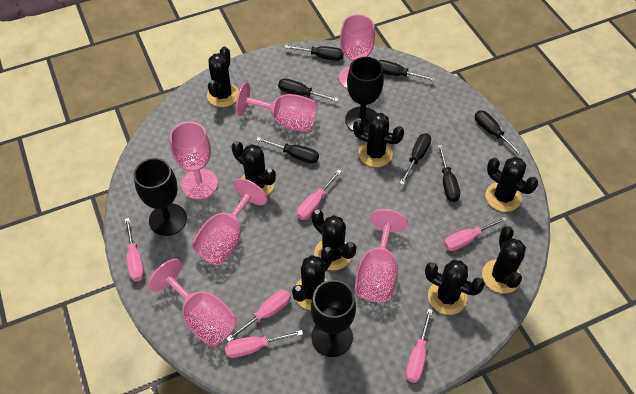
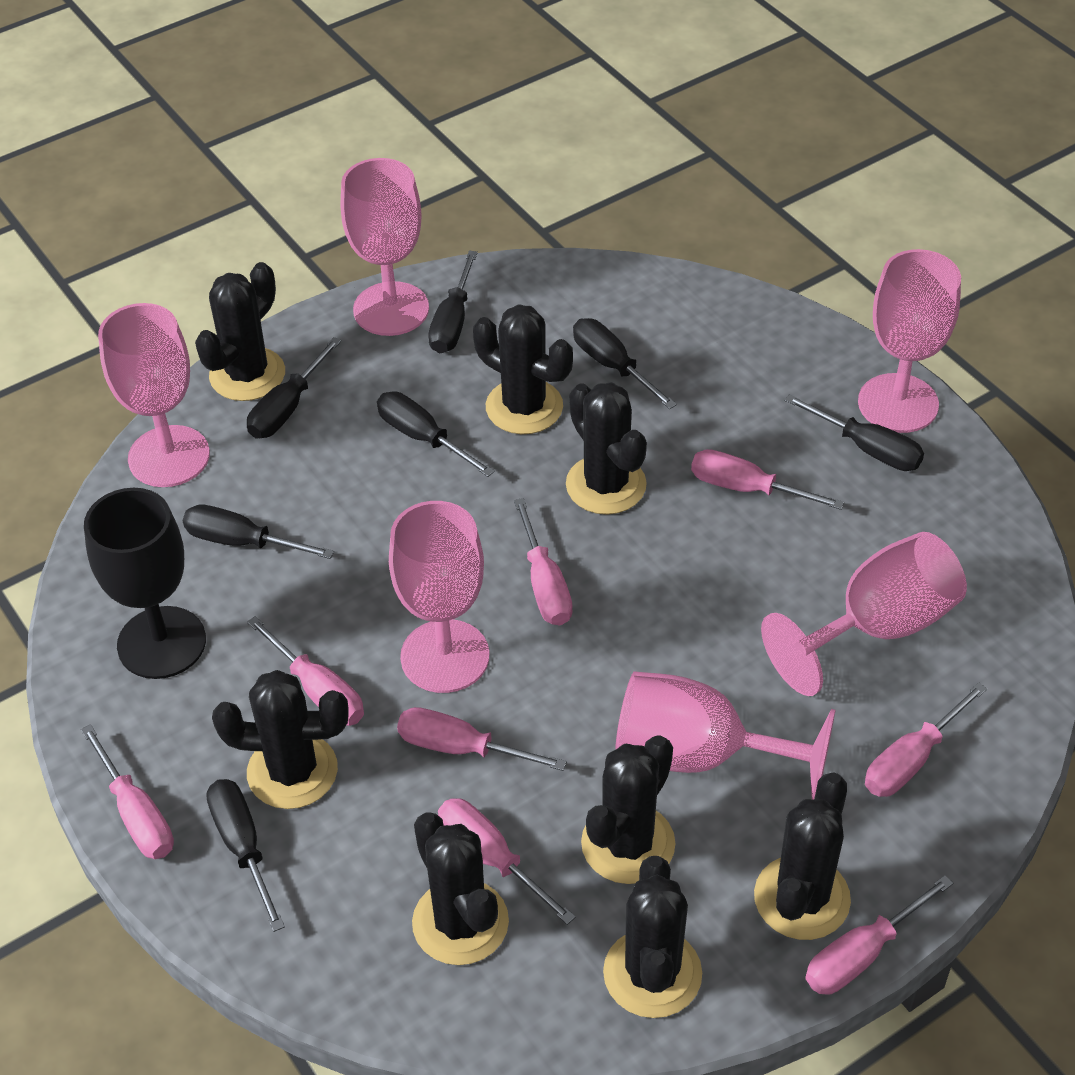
black goblet: 3 -> 1
pink screwdriver: 6 -> 8

